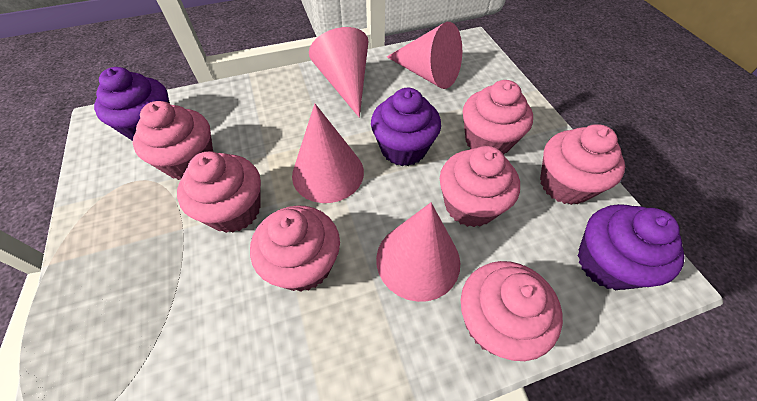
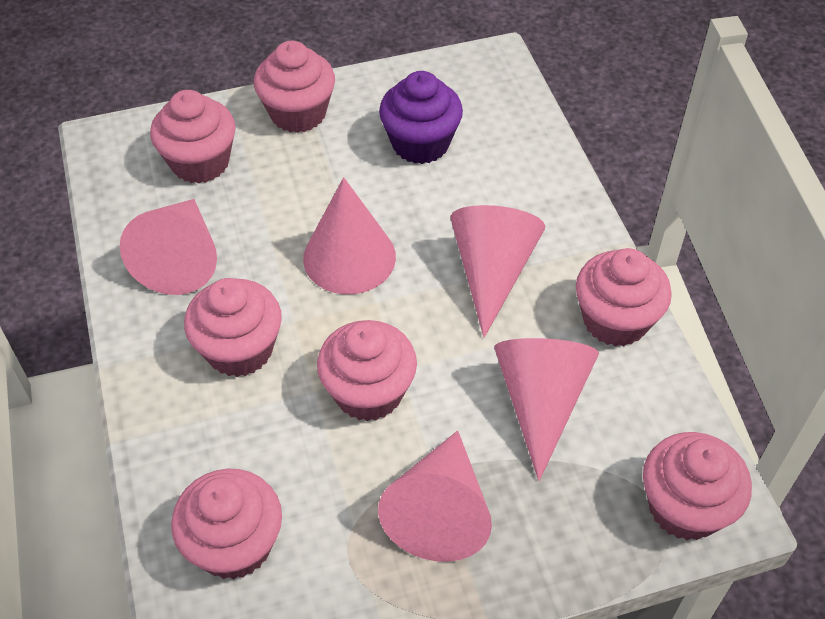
pink cone: 4 -> 5
purple cupcake: 3 -> 1

